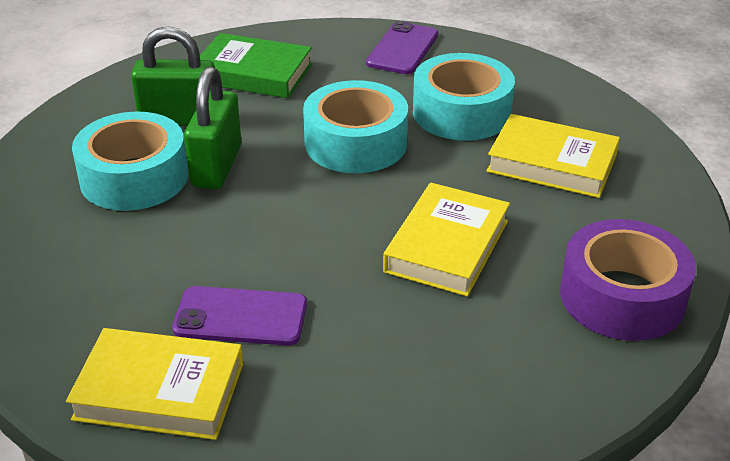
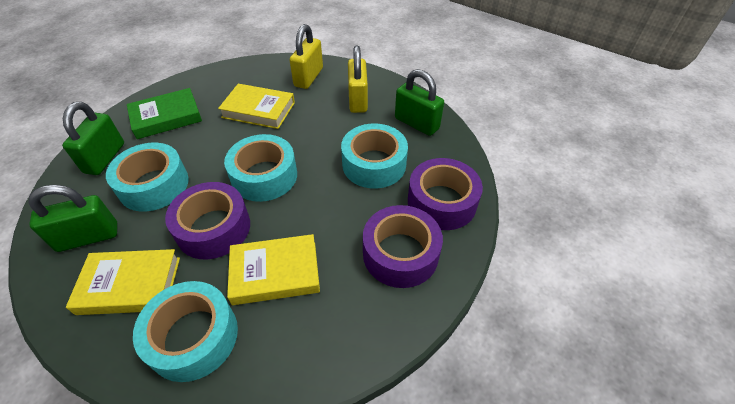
green padlock: 2 -> 3
purple phone: 2 -> 0
purple tape: 1 -> 3
turquoise tape: 3 -> 4
yellow padlock: 0 -> 2

